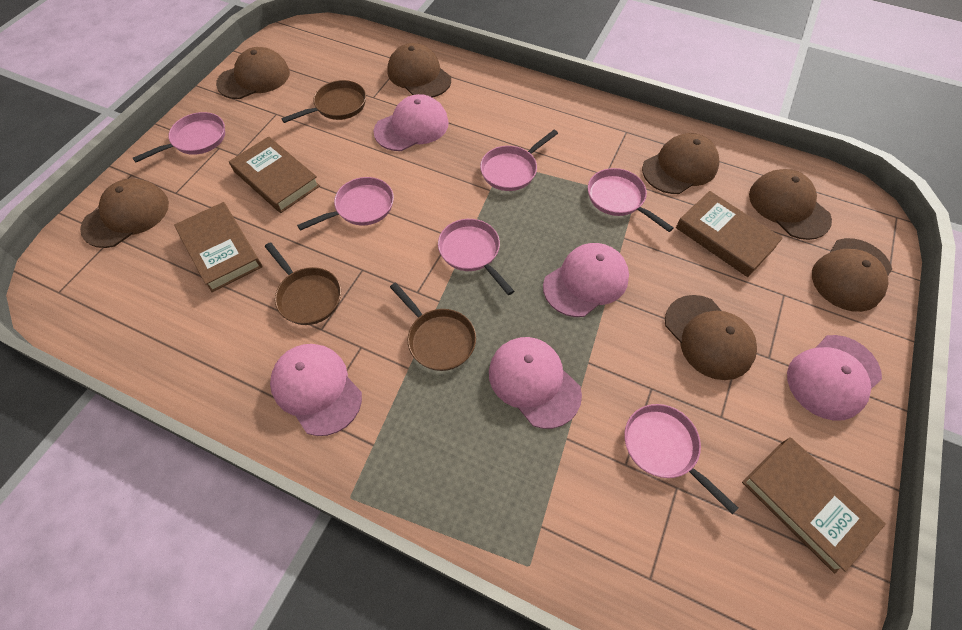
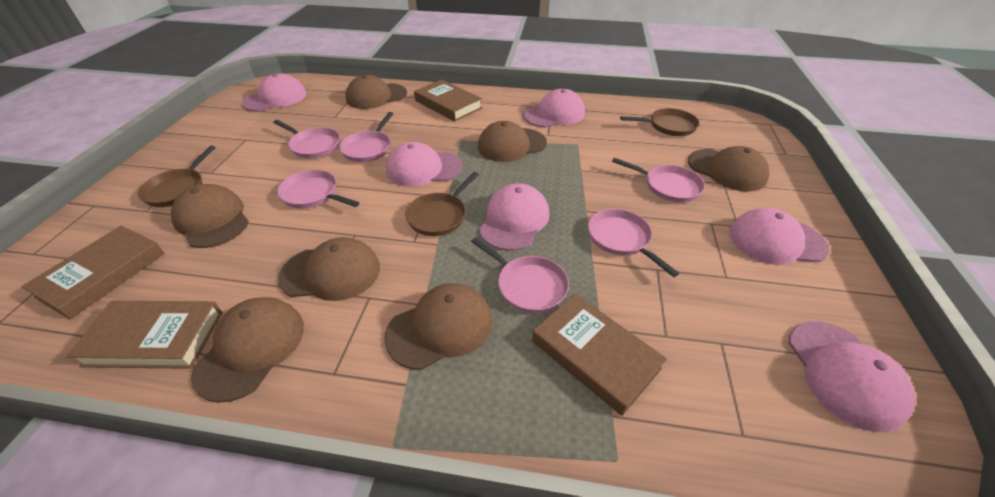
pink cap: 5 -> 6

